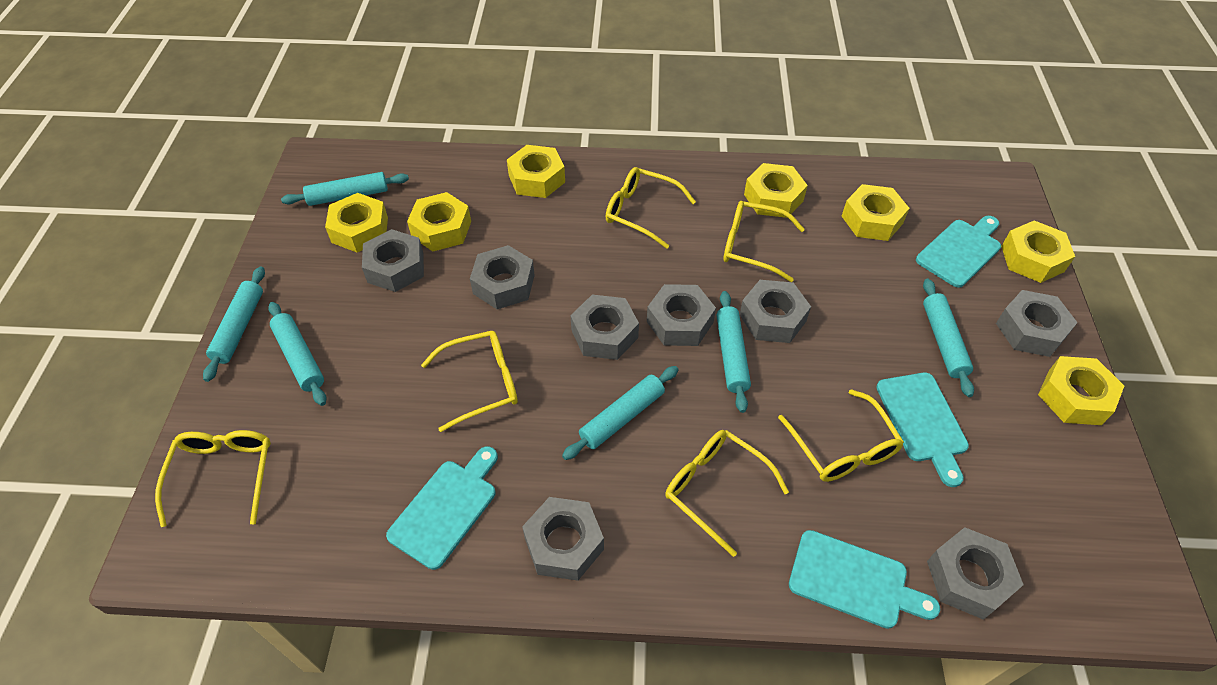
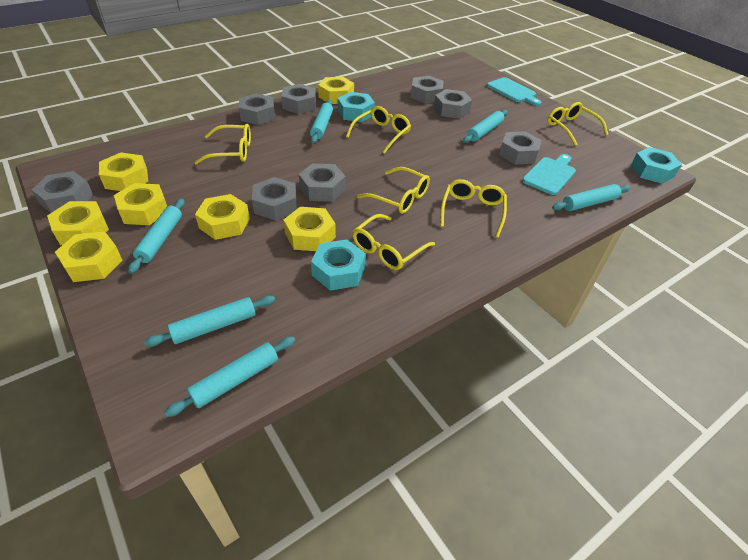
turquoise cutting board: 4 -> 2
turquoise nut: 0 -> 3

